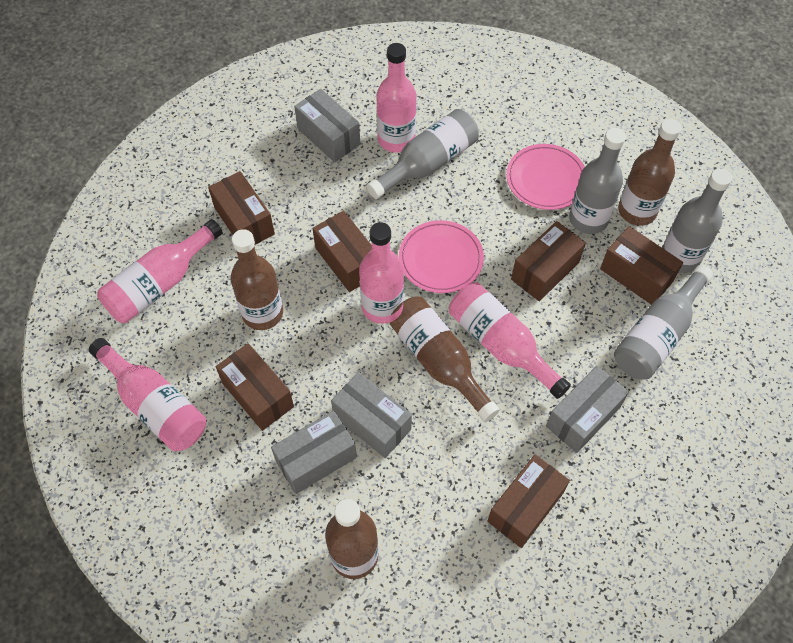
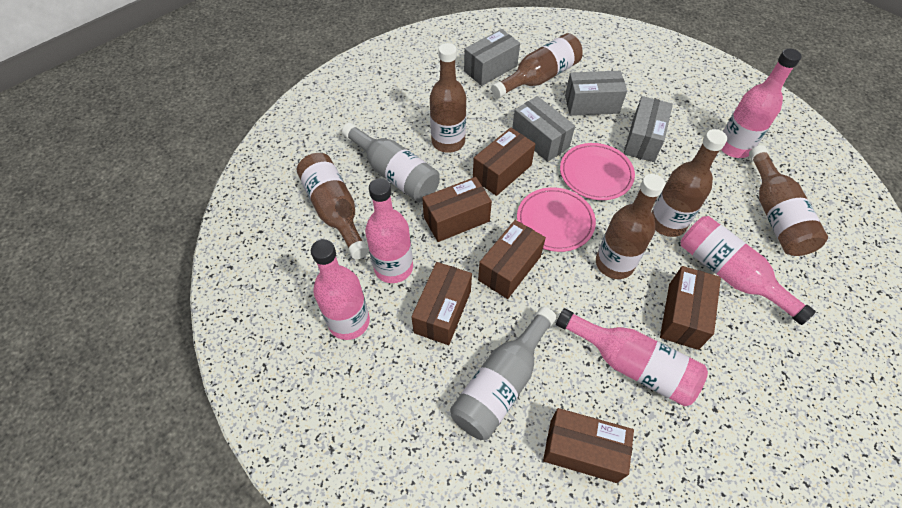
brown bottle: 4 -> 6
grey bottle: 4 -> 2

